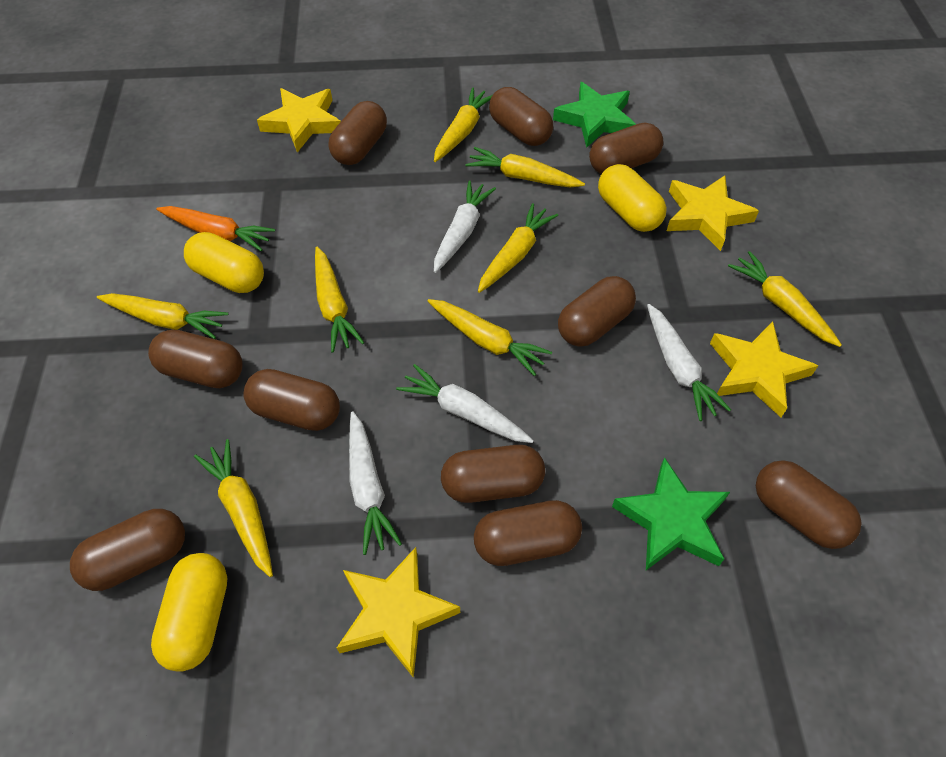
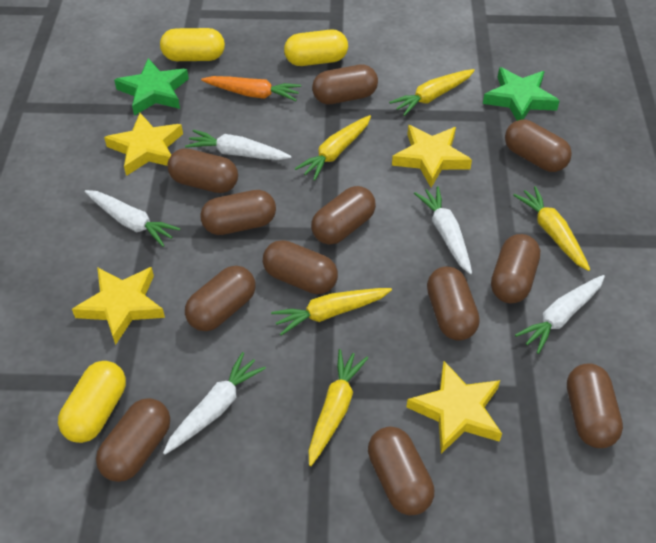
brown capsule: 10 -> 12
white carrot: 4 -> 5
yellow carrot: 8 -> 5

